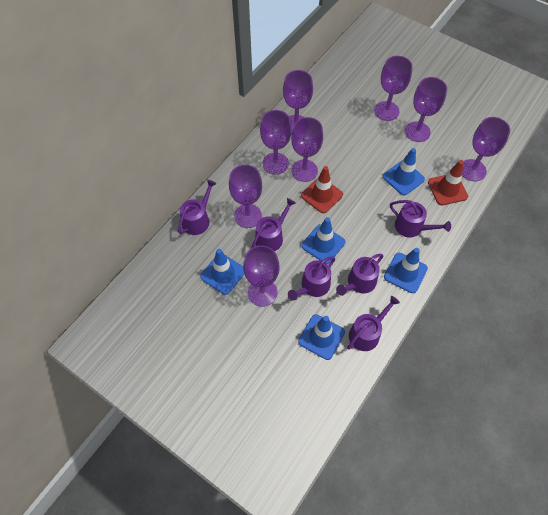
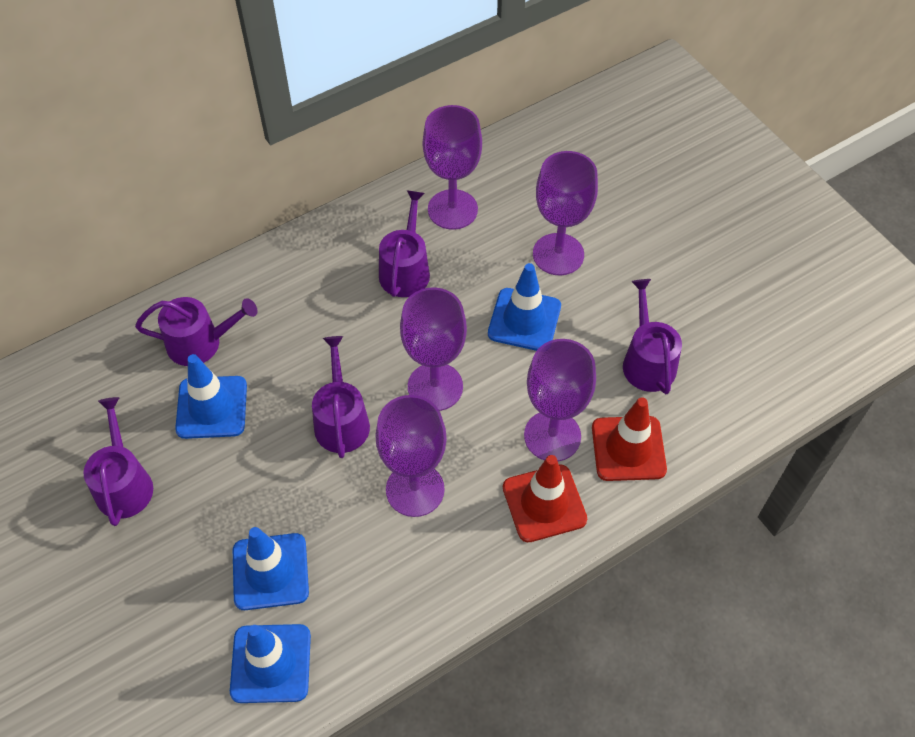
blue traffic cone: 5 -> 4
purple goblet: 8 -> 5
purple watering can: 6 -> 5

